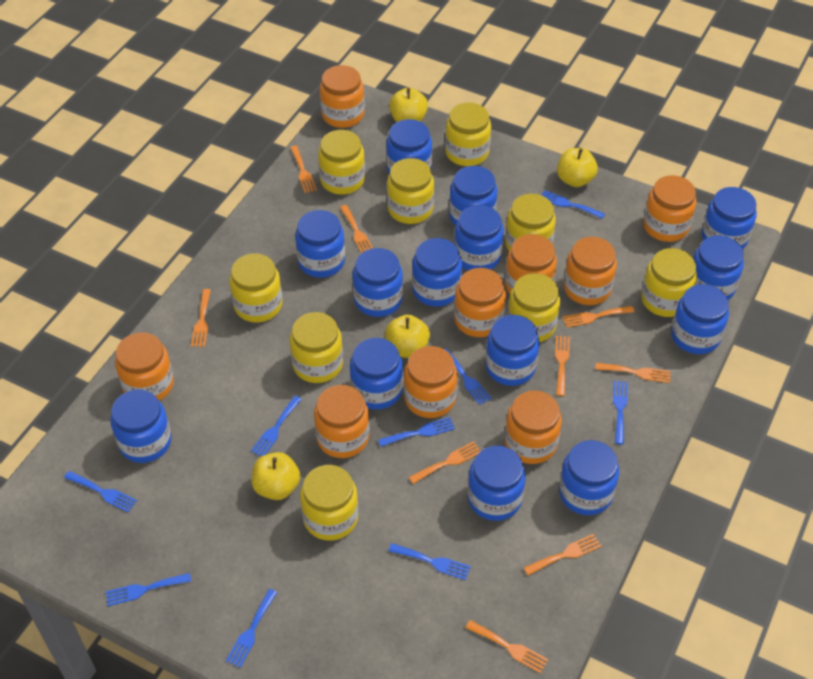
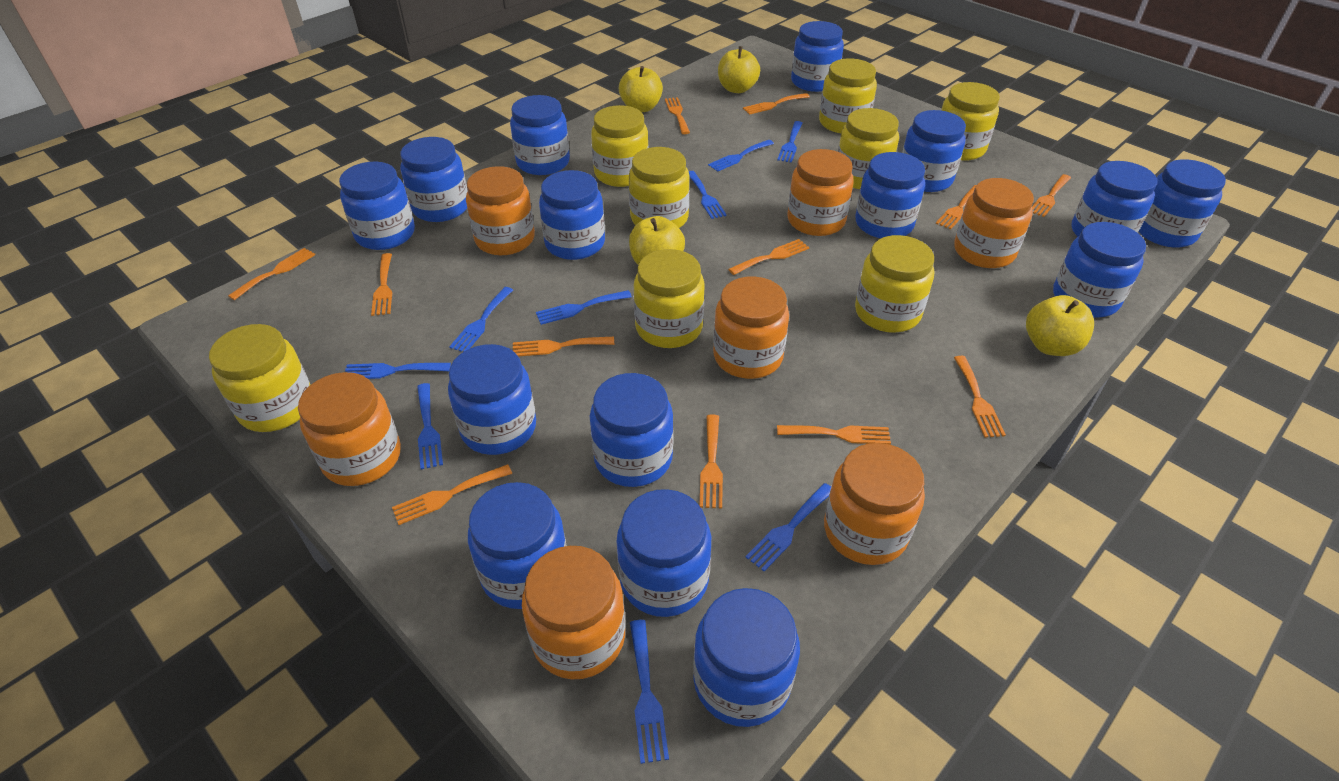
blue jar: 14 -> 15
orange fork: 9 -> 12
orange jar: 9 -> 7
yellow jar: 9 -> 8

